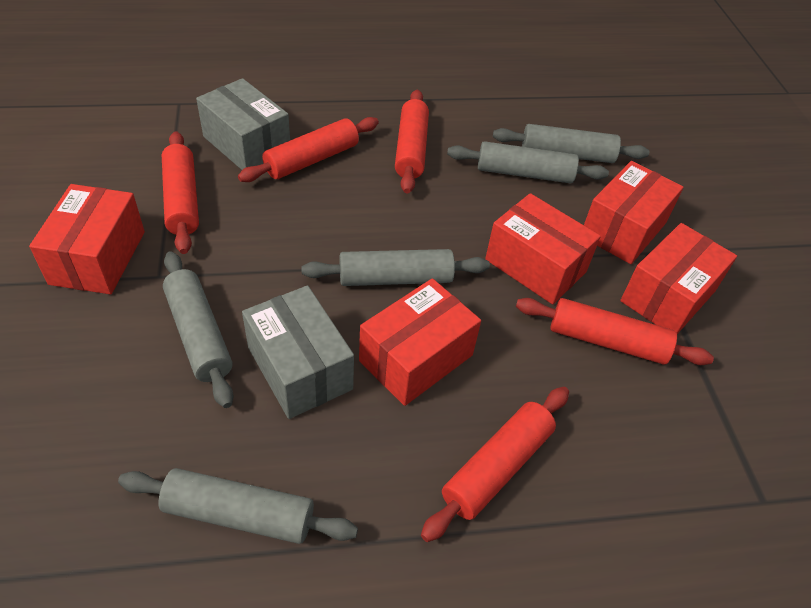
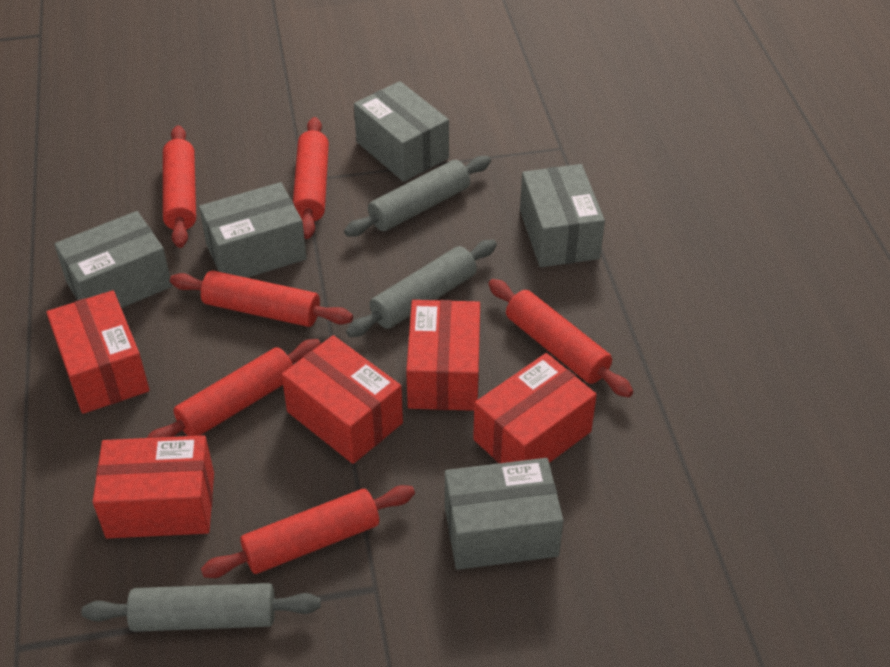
grey box: 2 -> 5
grey rolling pin: 5 -> 3
red rolling pin: 5 -> 6

